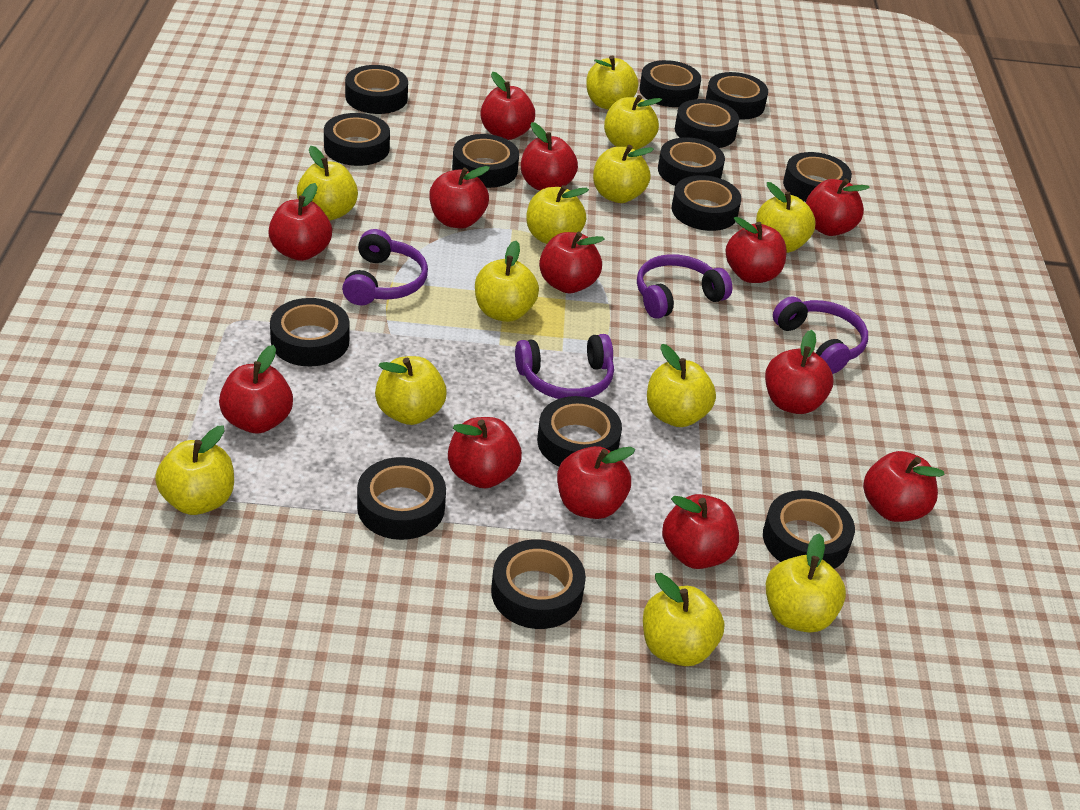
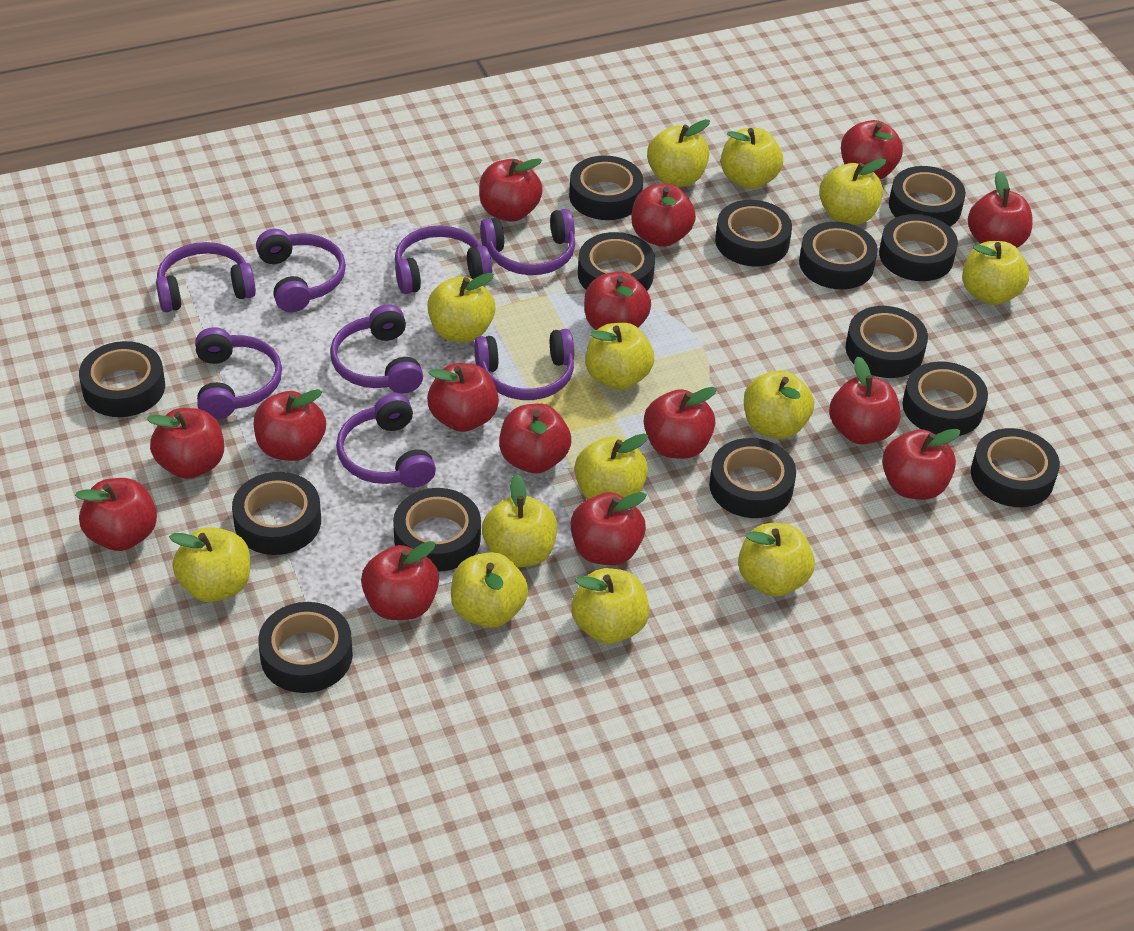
purple headphones: 4 -> 8
red apple: 13 -> 15
yellow apple: 12 -> 13

